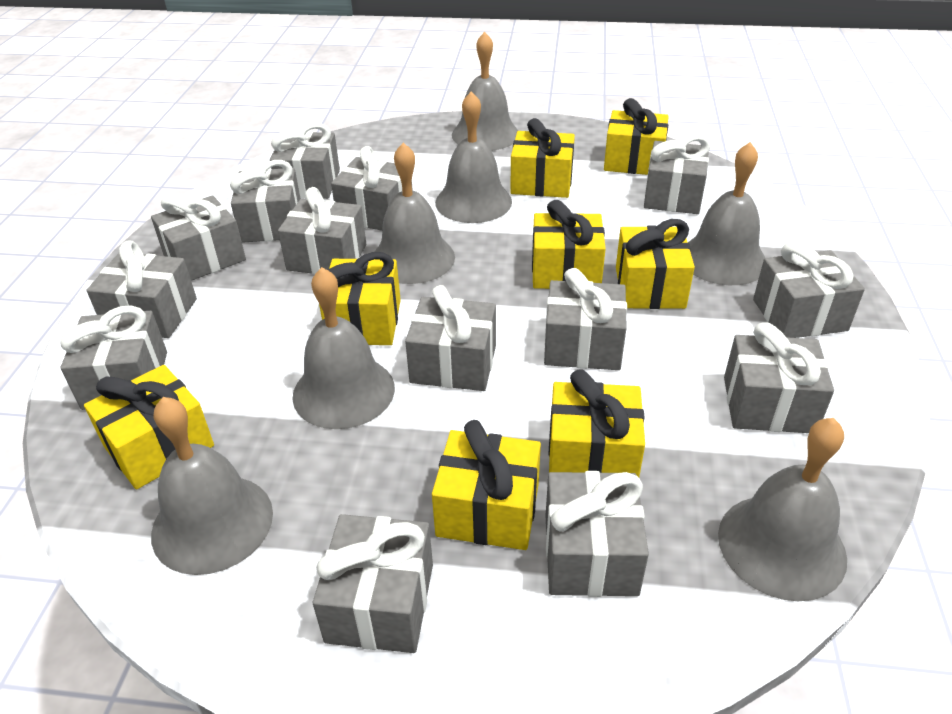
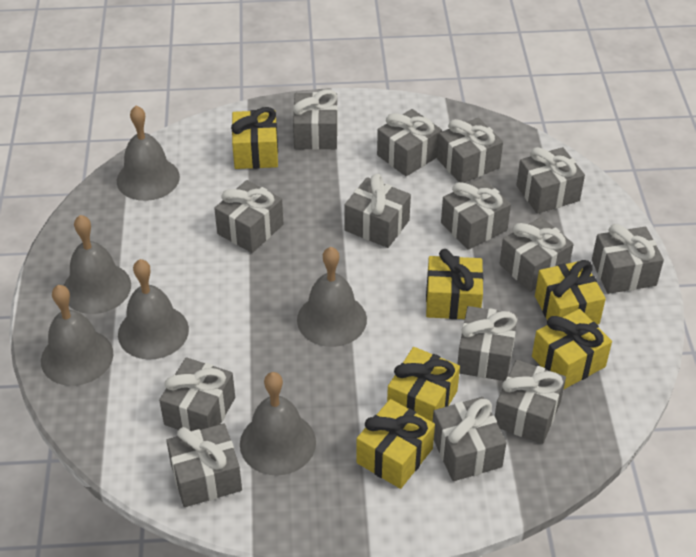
grey bell: 7 -> 6
yellow gift: 8 -> 6

